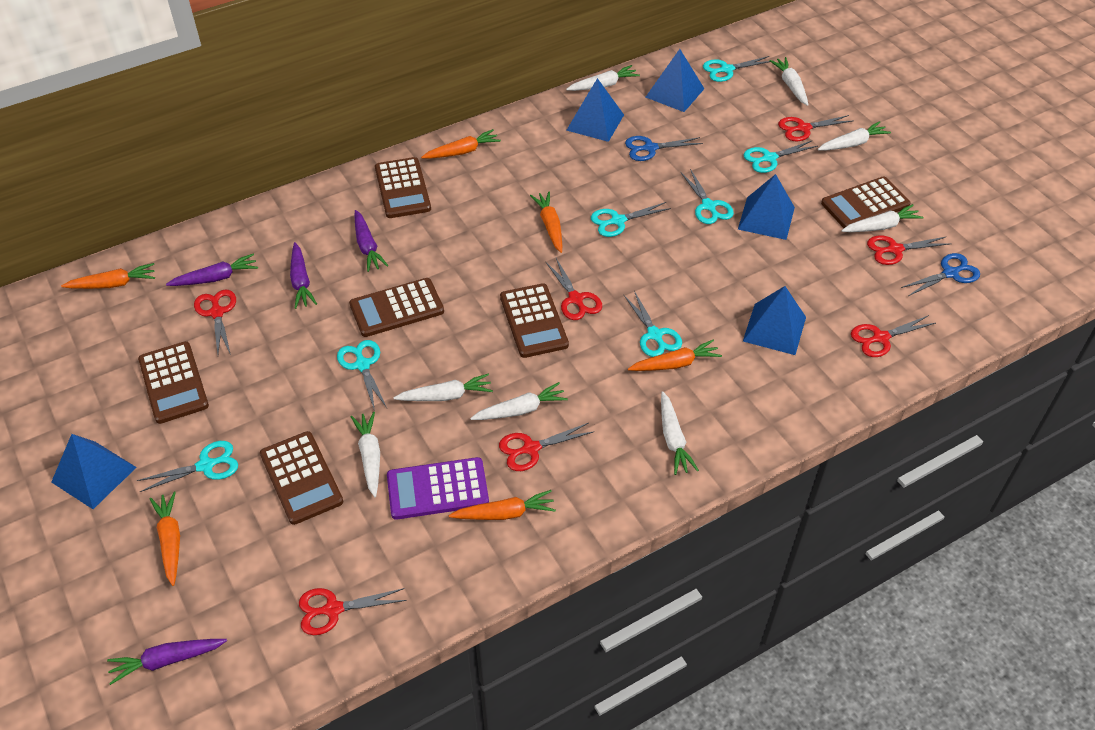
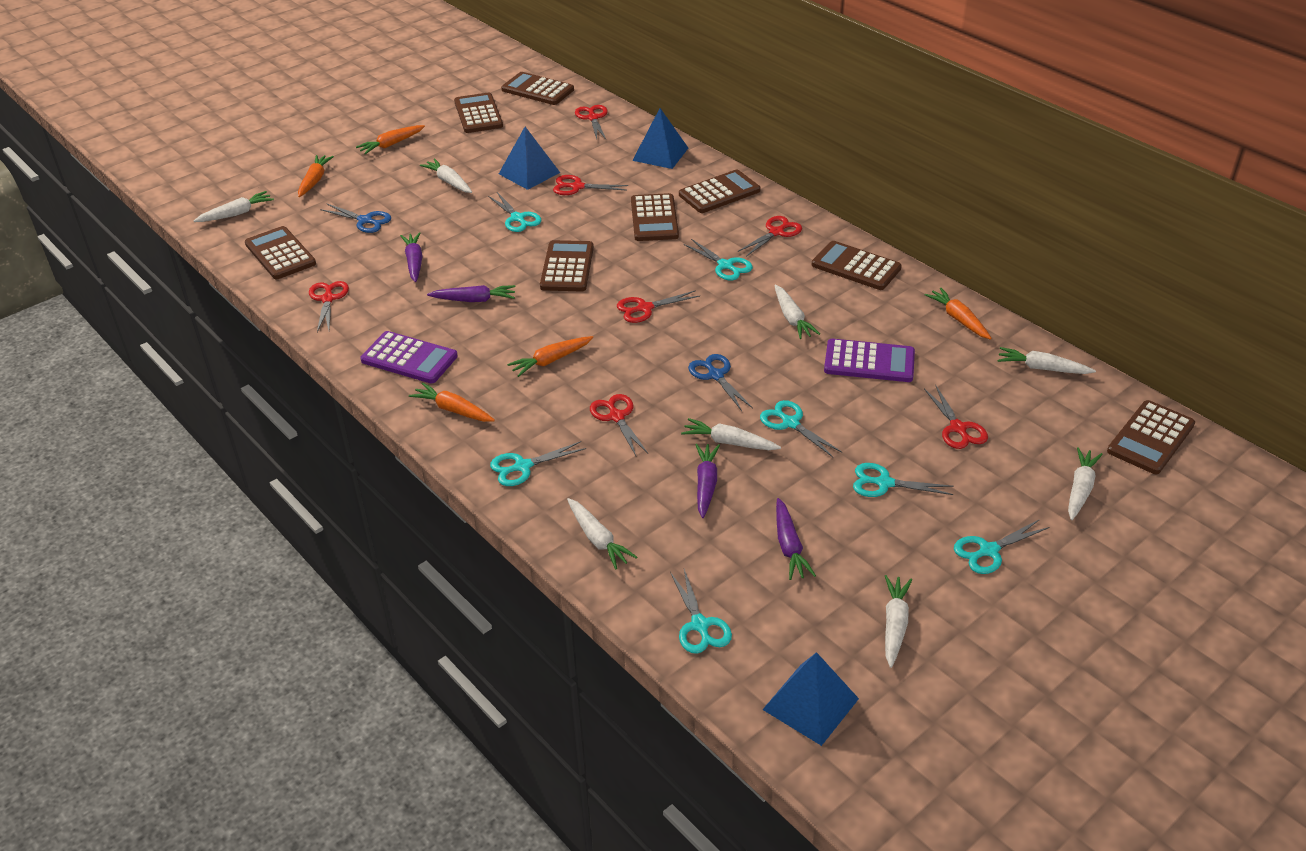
blue pyramid: 5 -> 3
brown calculator: 6 -> 8
orange carrot: 6 -> 5
purple calculator: 1 -> 2

